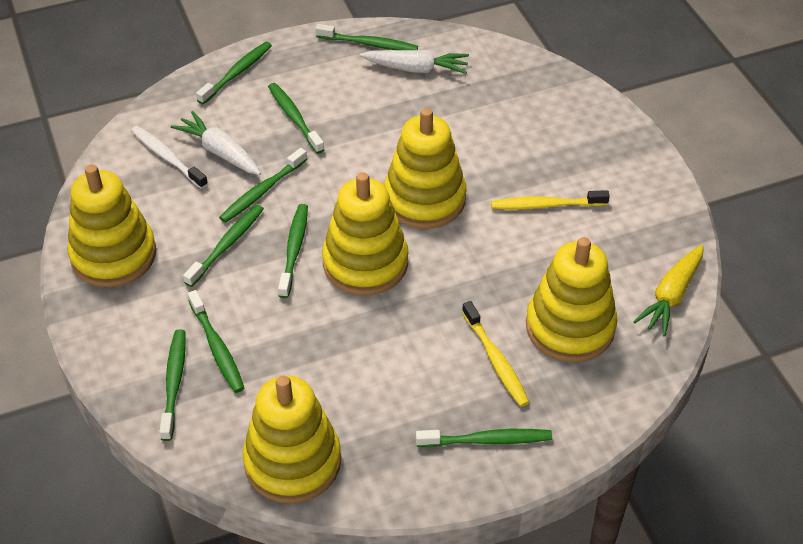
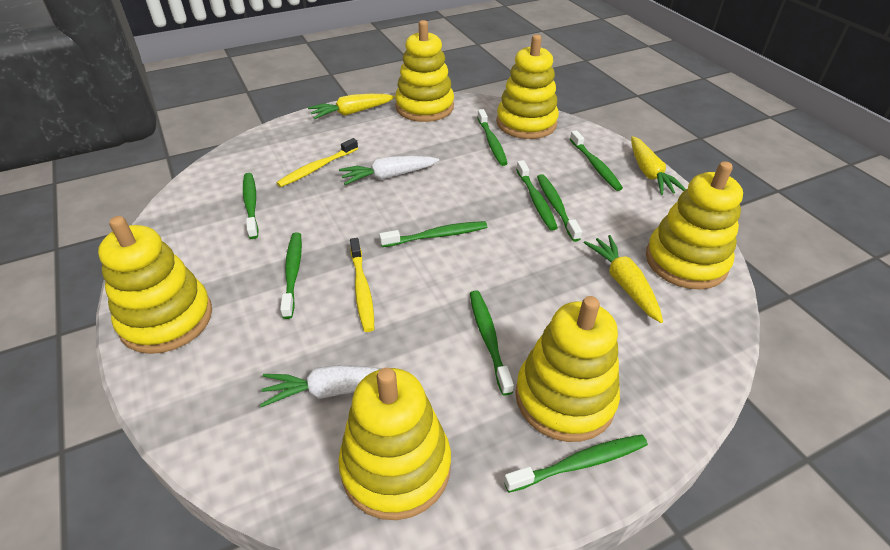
white toothbrush: 1 -> 0
yellow carrot: 1 -> 3
yellow stacking toy: 5 -> 6

